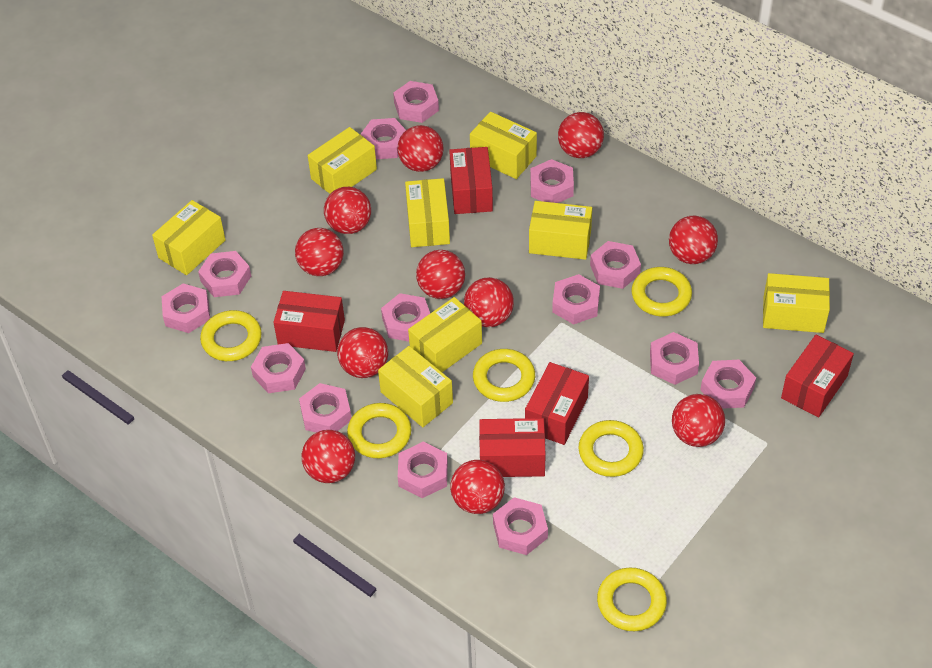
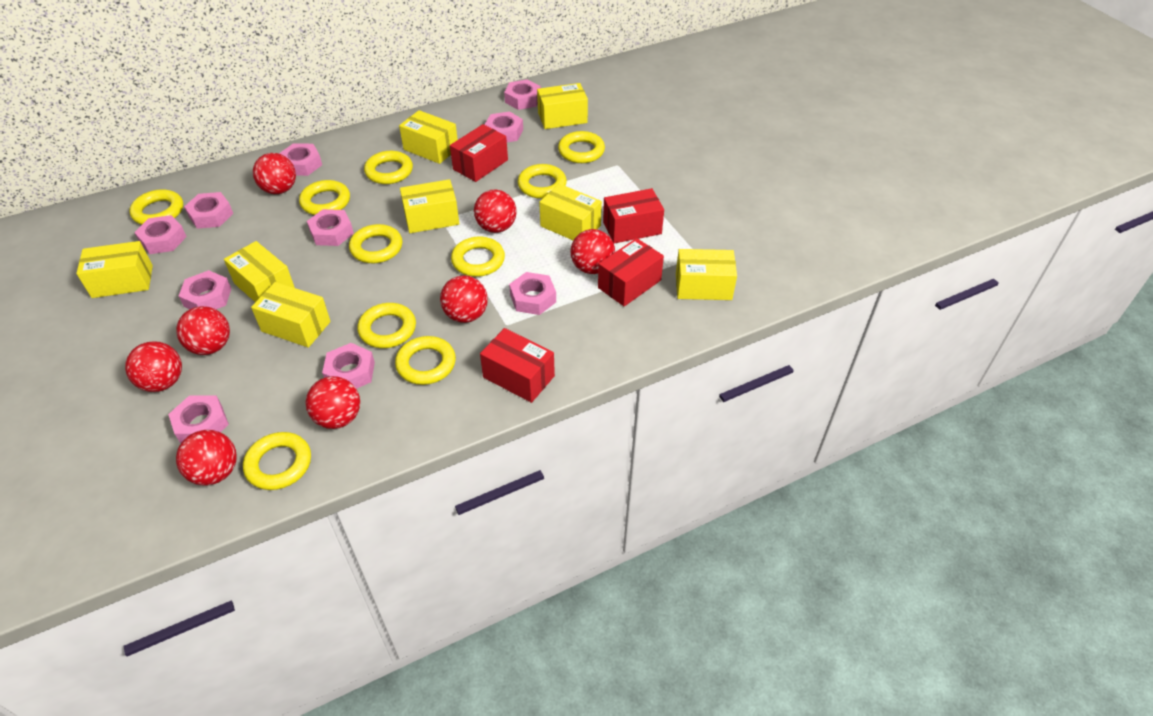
pink nut: 14 -> 10
red ball: 11 -> 8
red box: 5 -> 4
yellow ring: 6 -> 10

